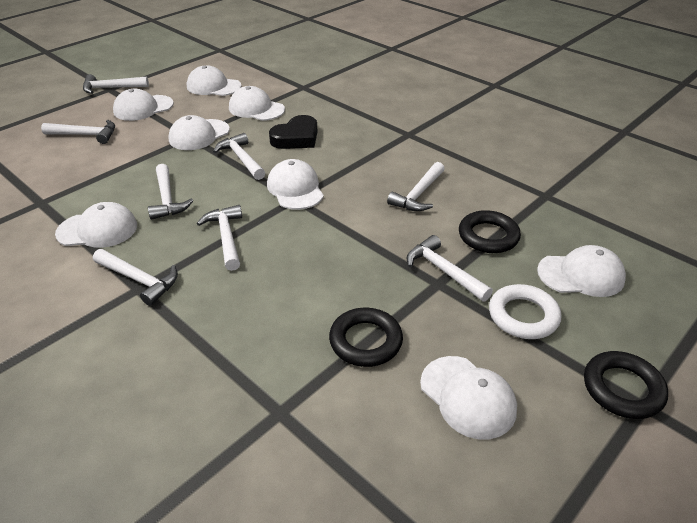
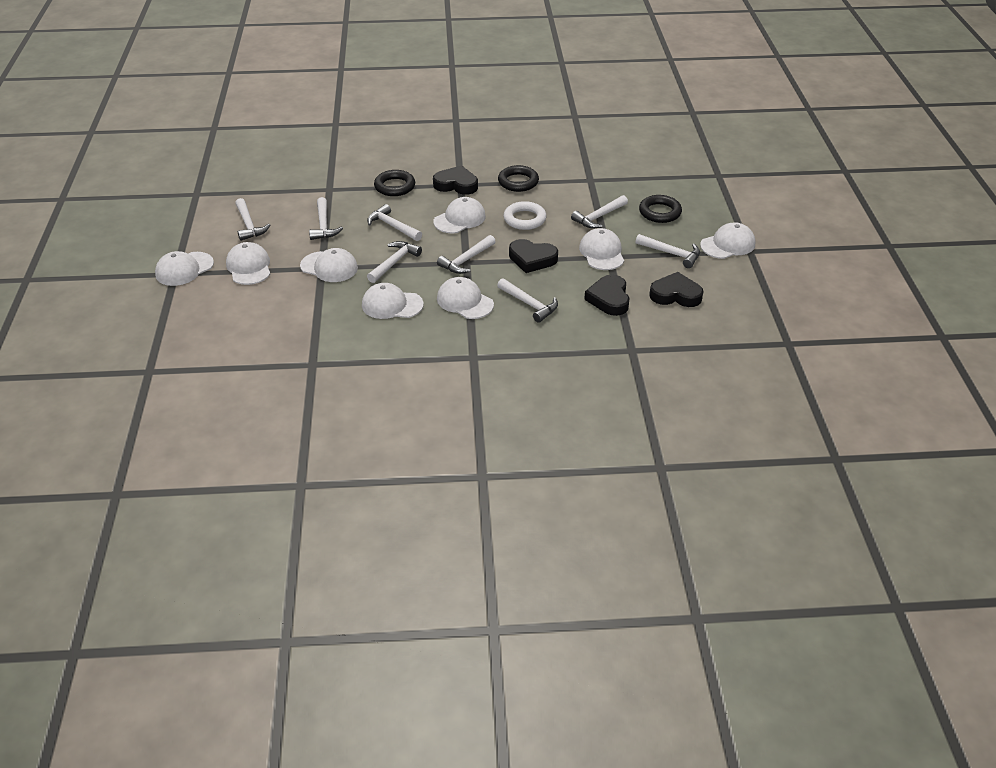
black heart: 1 -> 4

